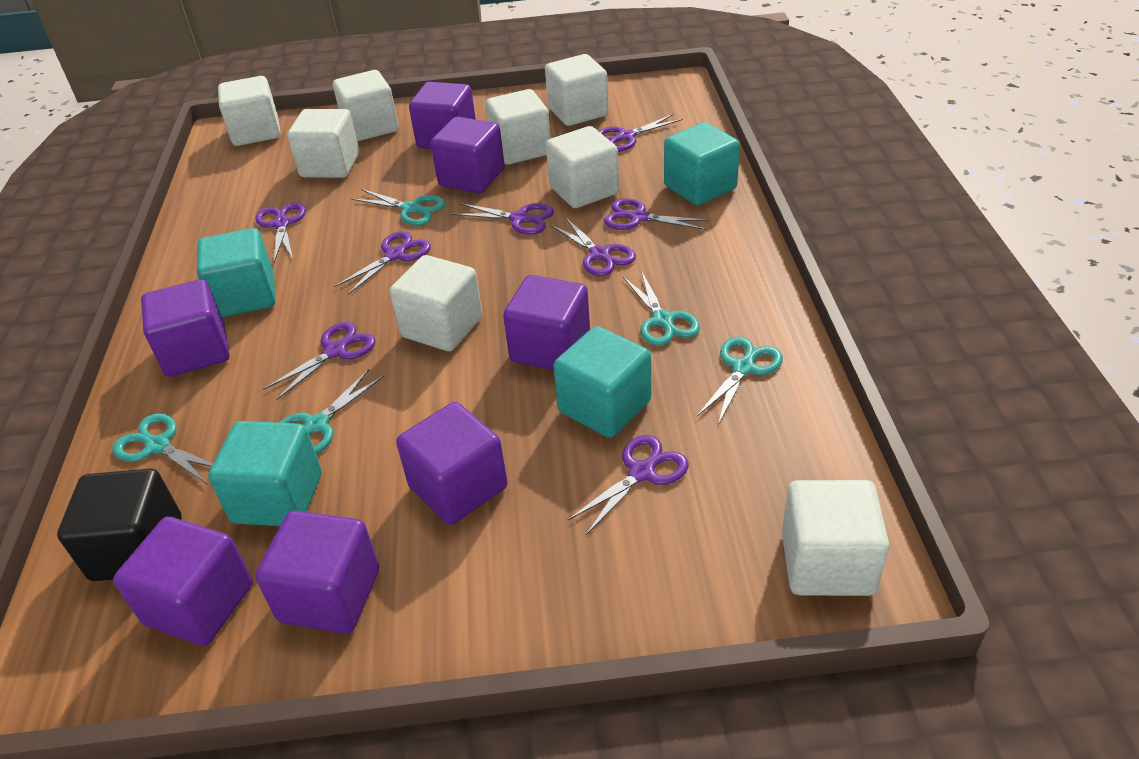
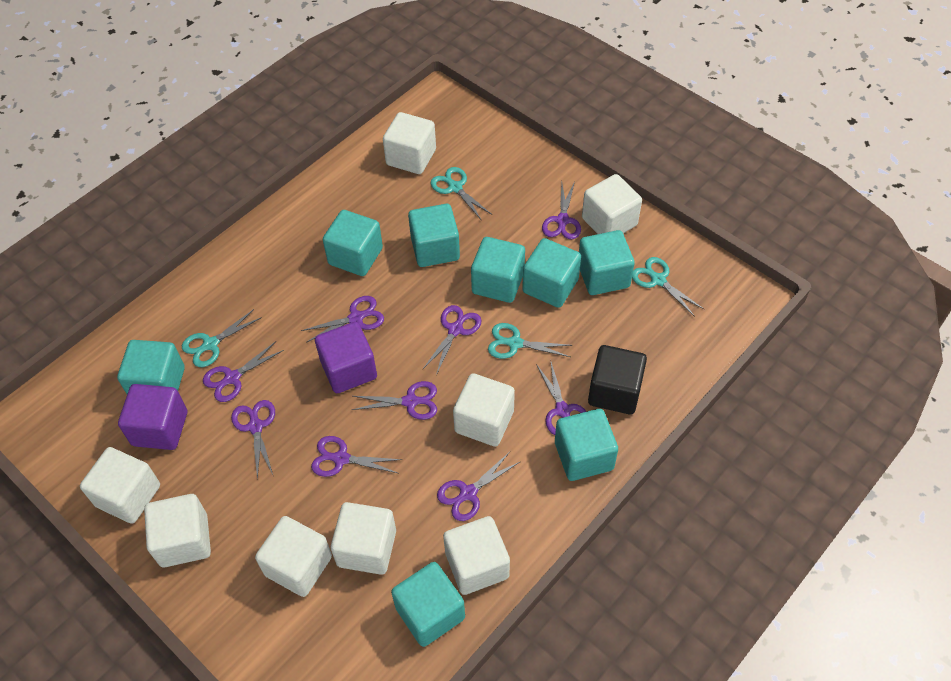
purple cube: 7 -> 2
purple scissors: 8 -> 9
turquoise cube: 4 -> 8
turquoise scissors: 5 -> 4

